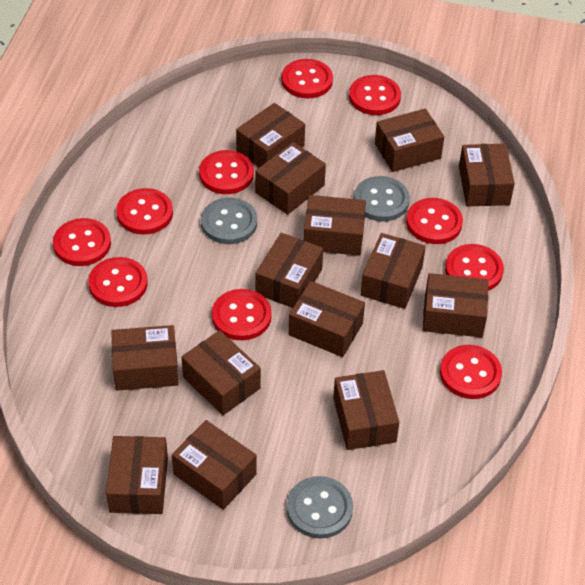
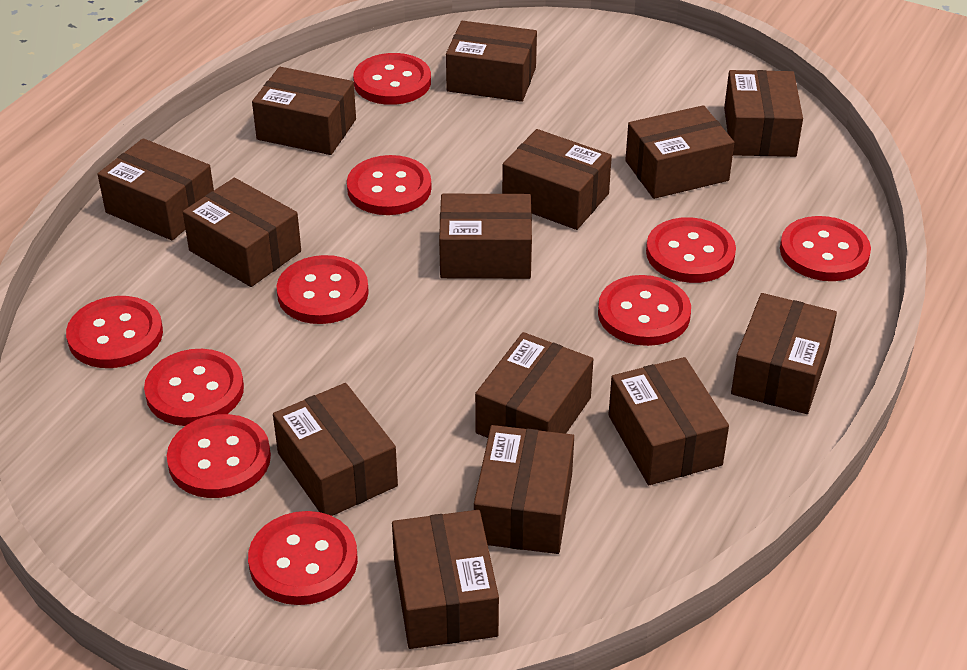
grey button: 3 -> 0

